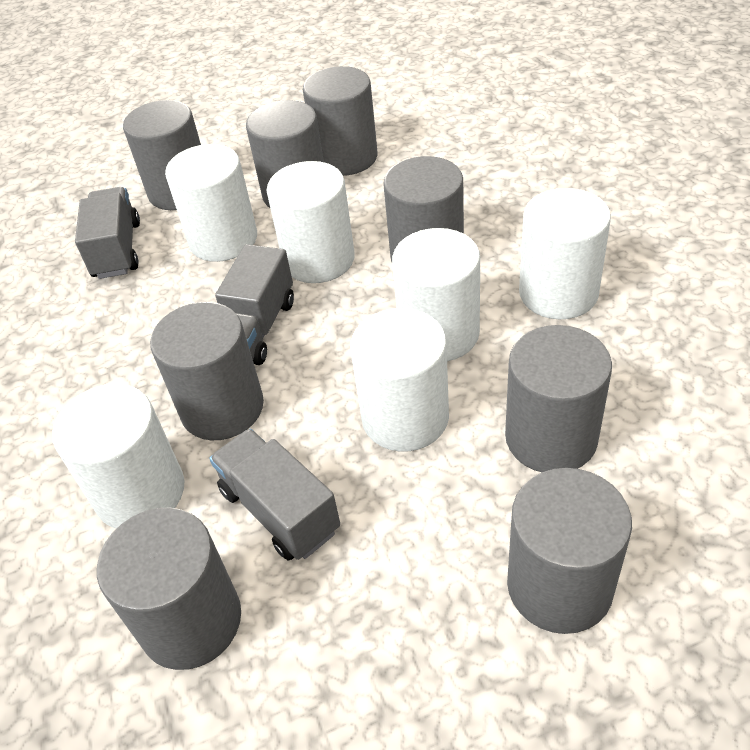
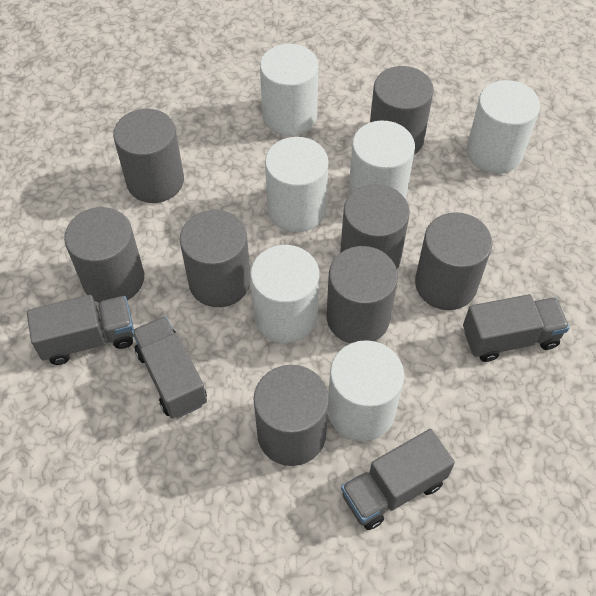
grey truck: 3 -> 4

